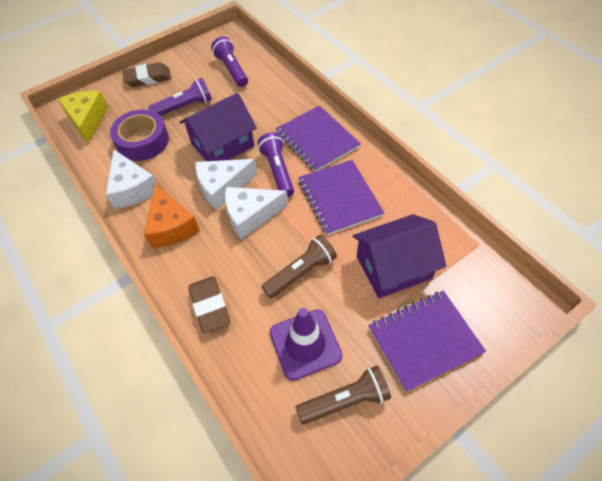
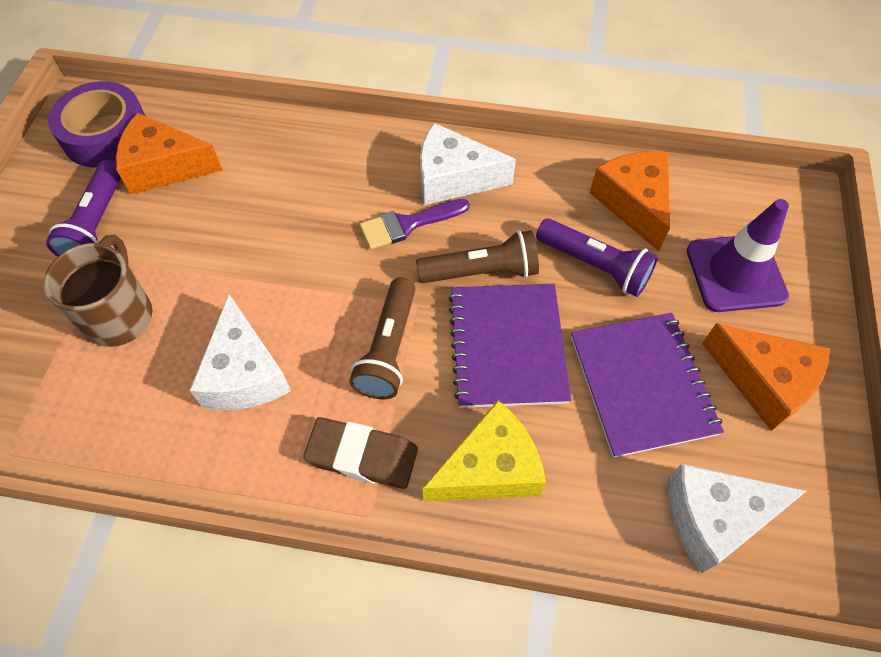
brown eraser: 2 -> 1
brown mug: 0 -> 1
orange cheese: 1 -> 3
purple brush: 0 -> 1
purple flashlight: 3 -> 2
purple house: 2 -> 0
purple notebook: 3 -> 2

